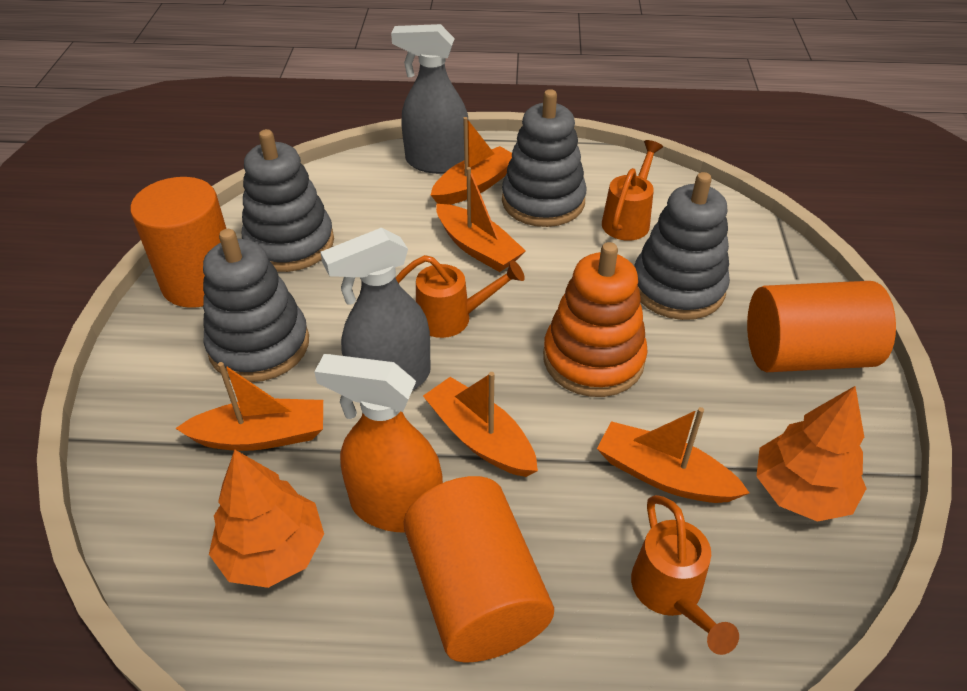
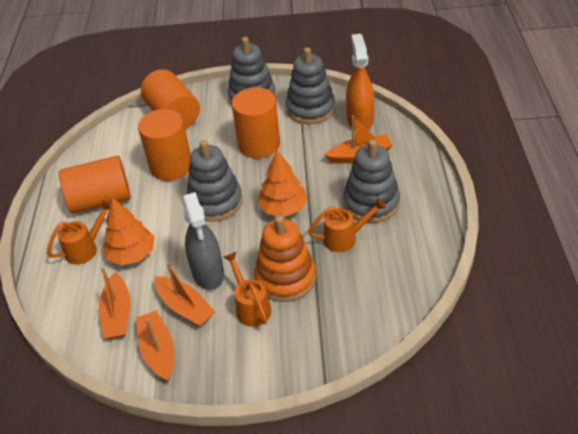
grey spray bottle: 2 -> 1
orange boat: 5 -> 4
orange cylinder: 3 -> 4

